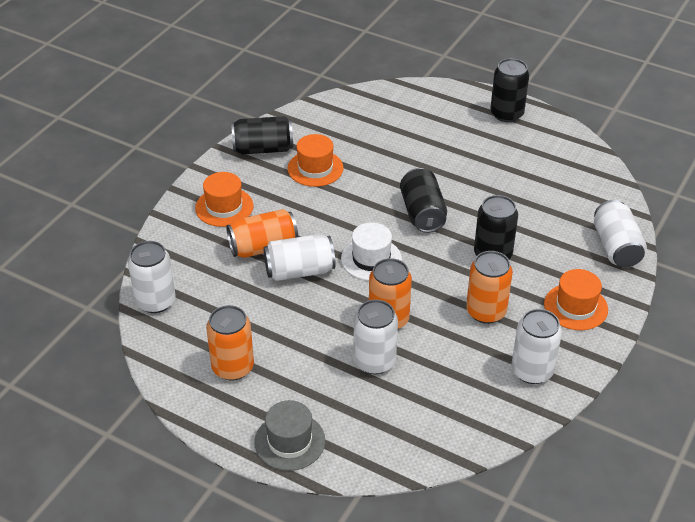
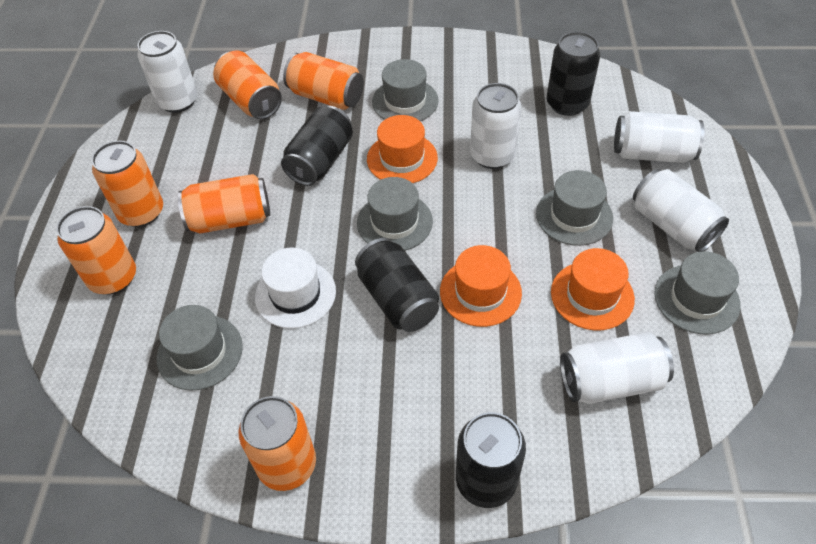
grey hat: 1 -> 5
orange can: 4 -> 6

